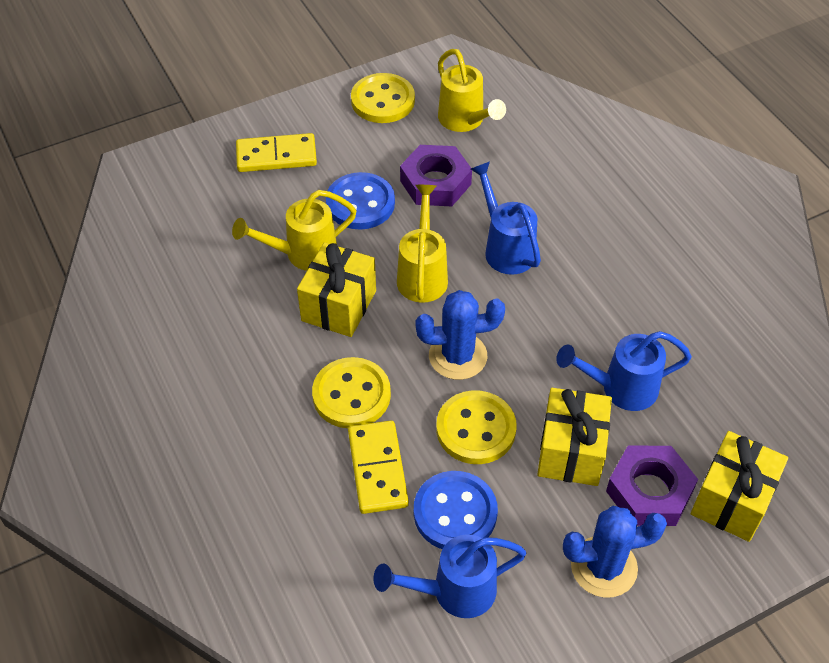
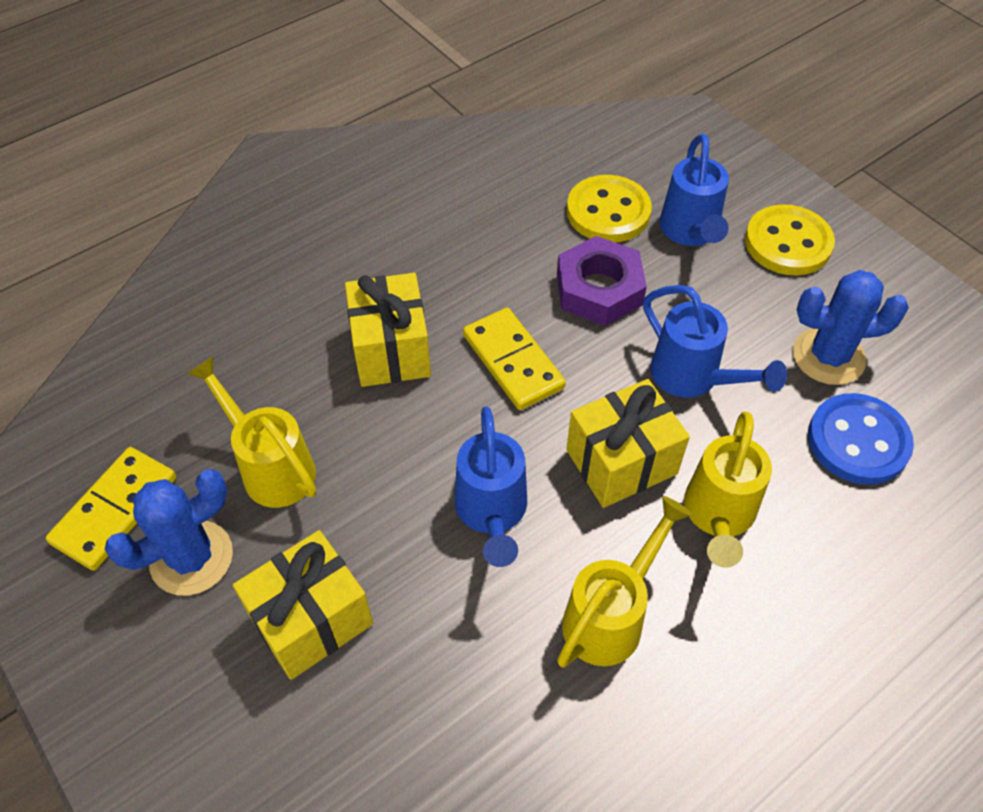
blue button: 2 -> 1
purple nut: 2 -> 1
yellow button: 3 -> 2

